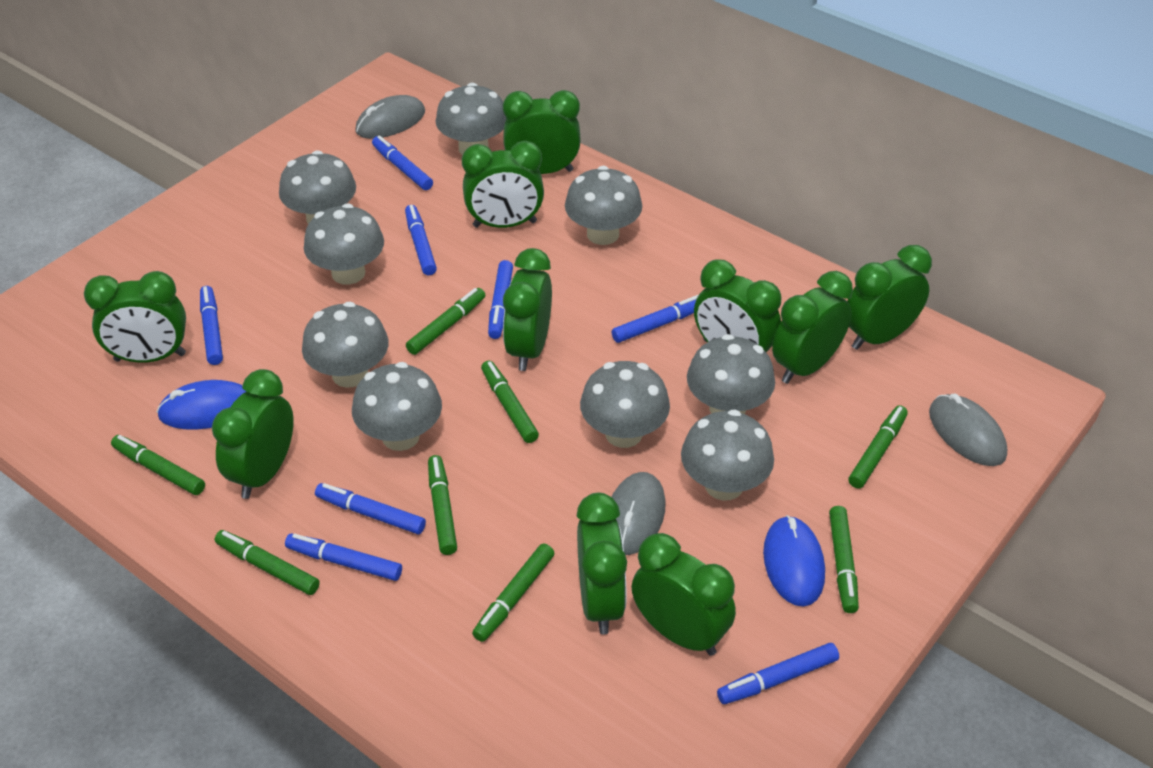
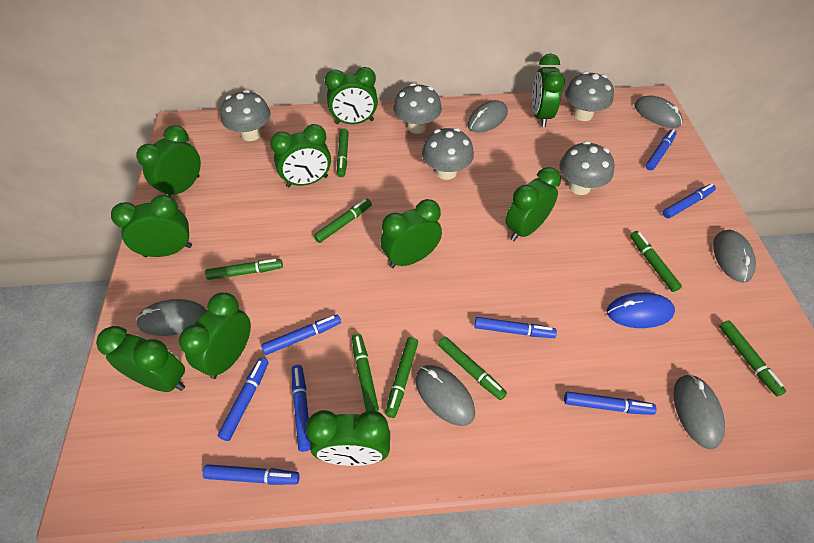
blue mouse: 2 -> 1
grey mouse: 3 -> 6
grey mushroom: 9 -> 5

